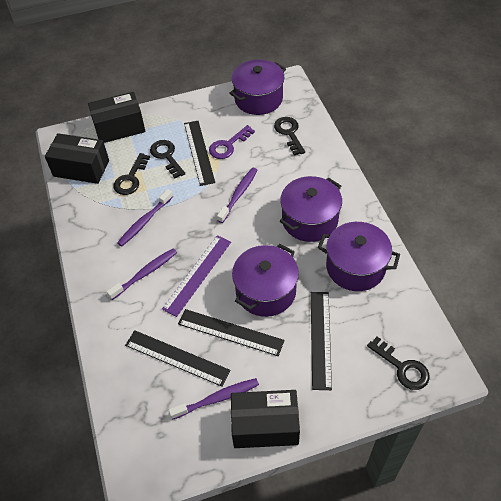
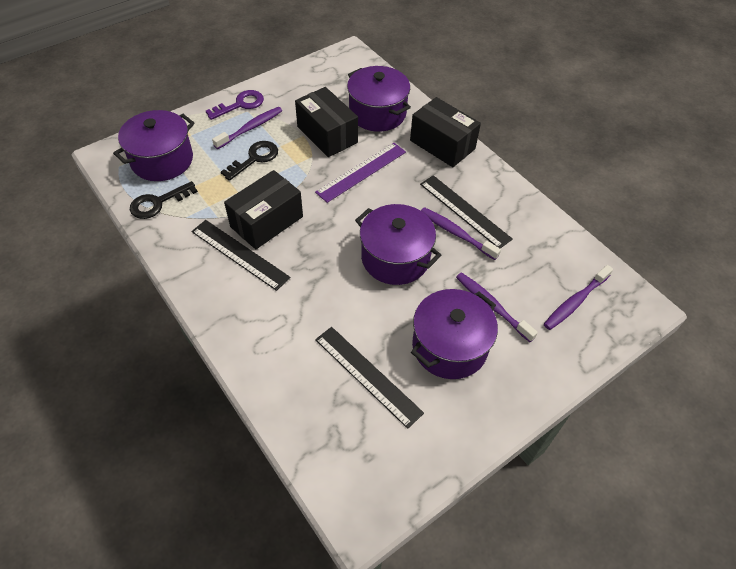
black key: 4 -> 2
black ruler: 4 -> 3

